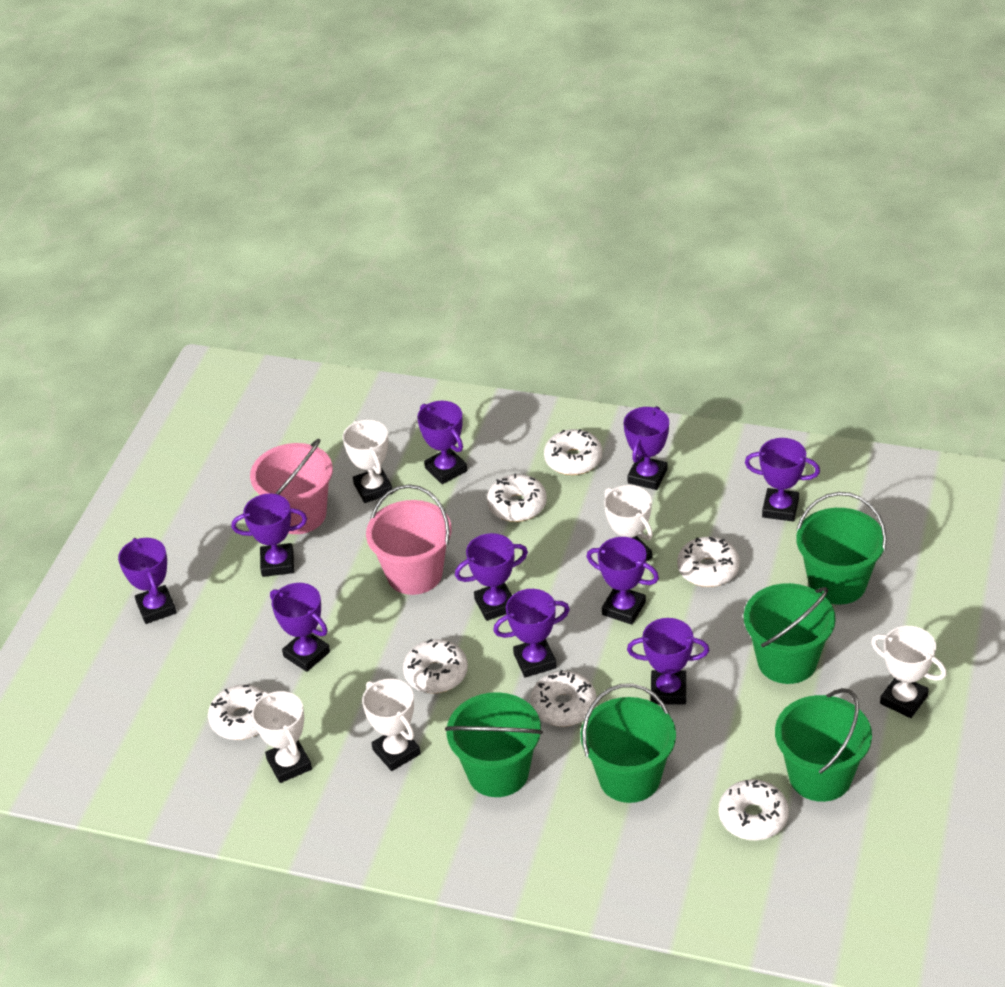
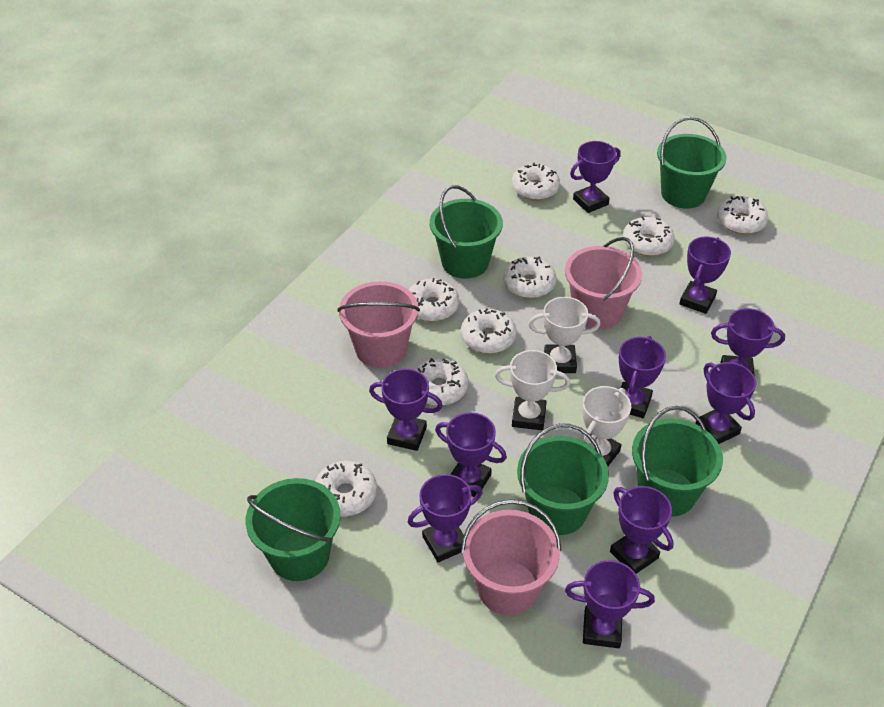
pink bucket: 2 -> 3
white donut: 7 -> 8
white trophy: 5 -> 3

